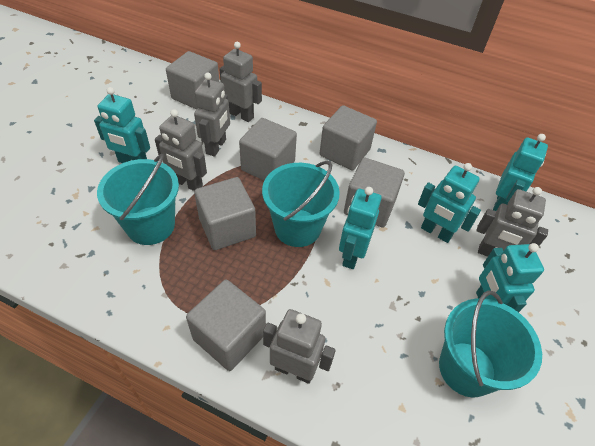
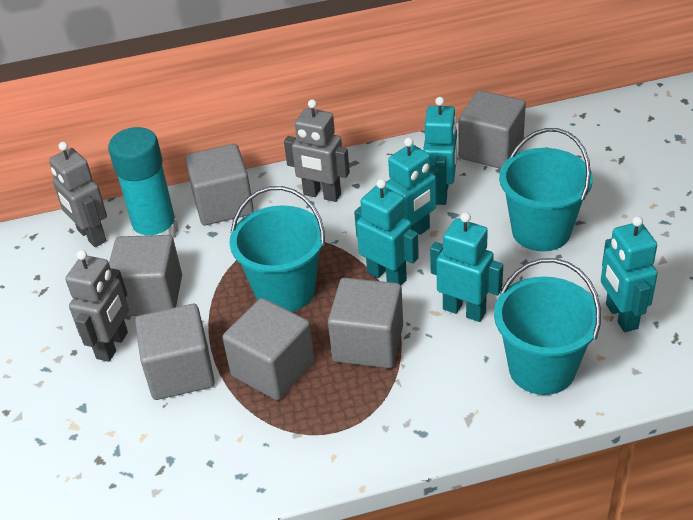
grey robot: 5 -> 3
turquoise glue stick: 0 -> 1

